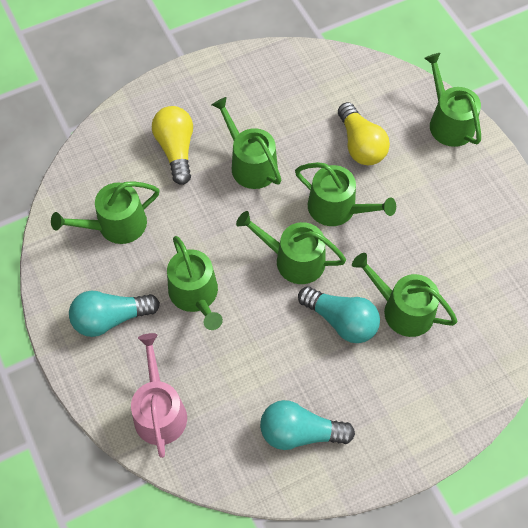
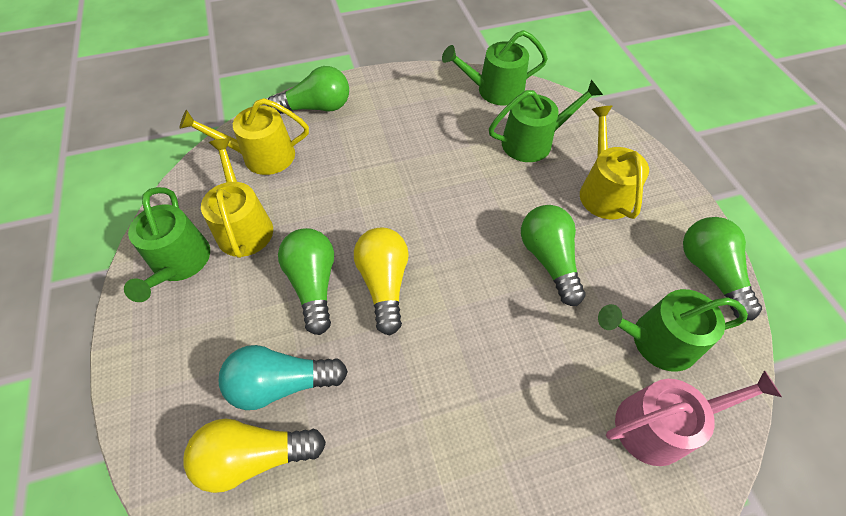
green light bulb: 0 -> 4
green watering can: 7 -> 4
turquoise light bulb: 3 -> 1
yellow watering can: 0 -> 3

